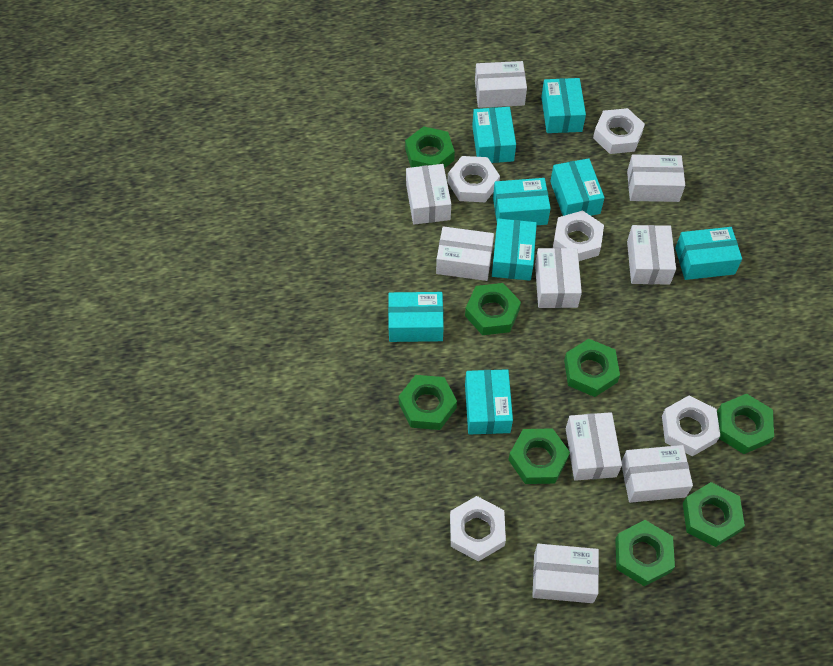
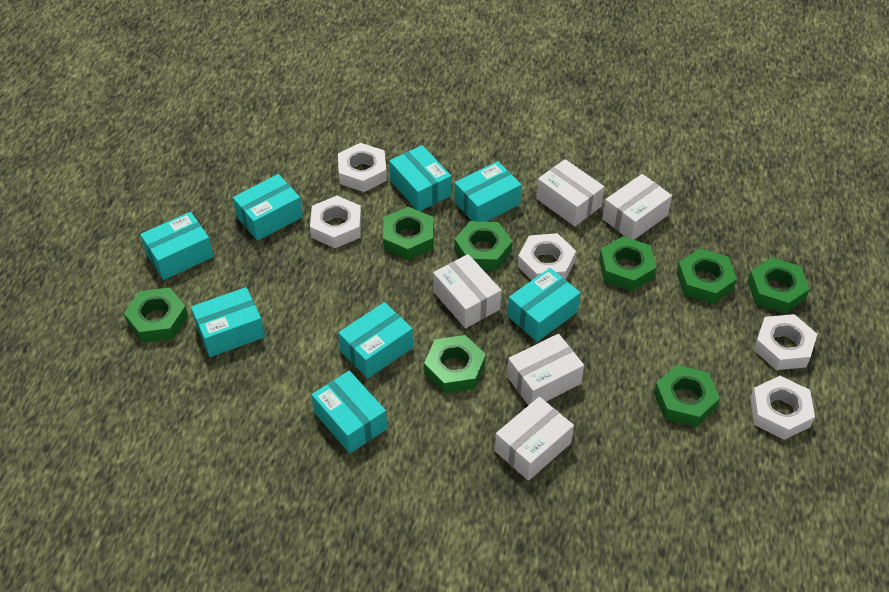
white box: 9 -> 5

